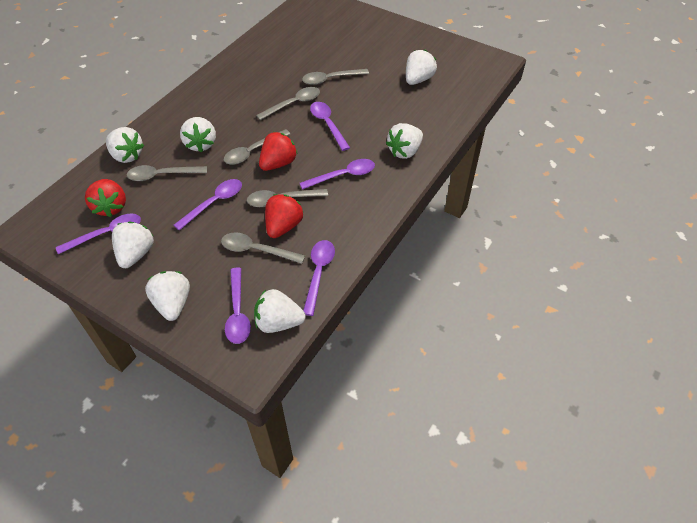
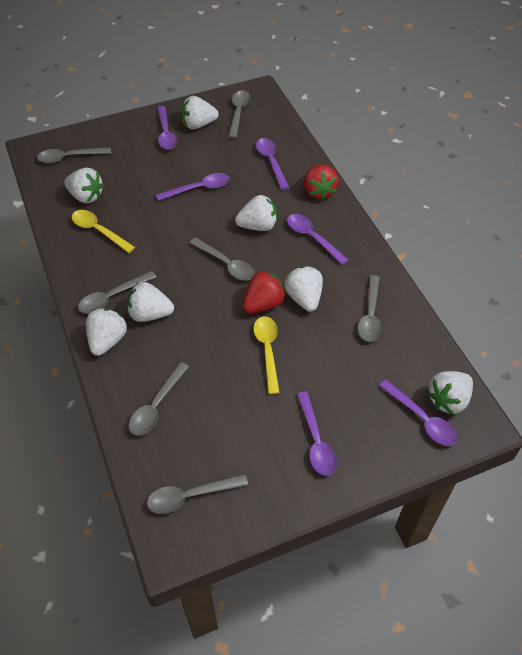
grey spoon: 6 -> 7
red strawberry: 3 -> 2
yellow spoon: 0 -> 2

